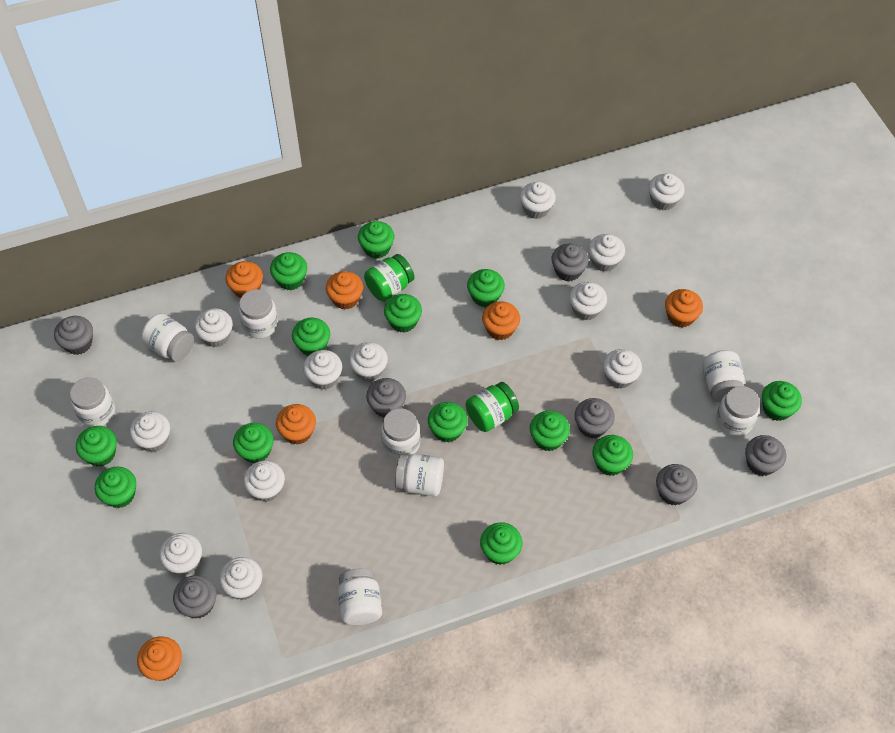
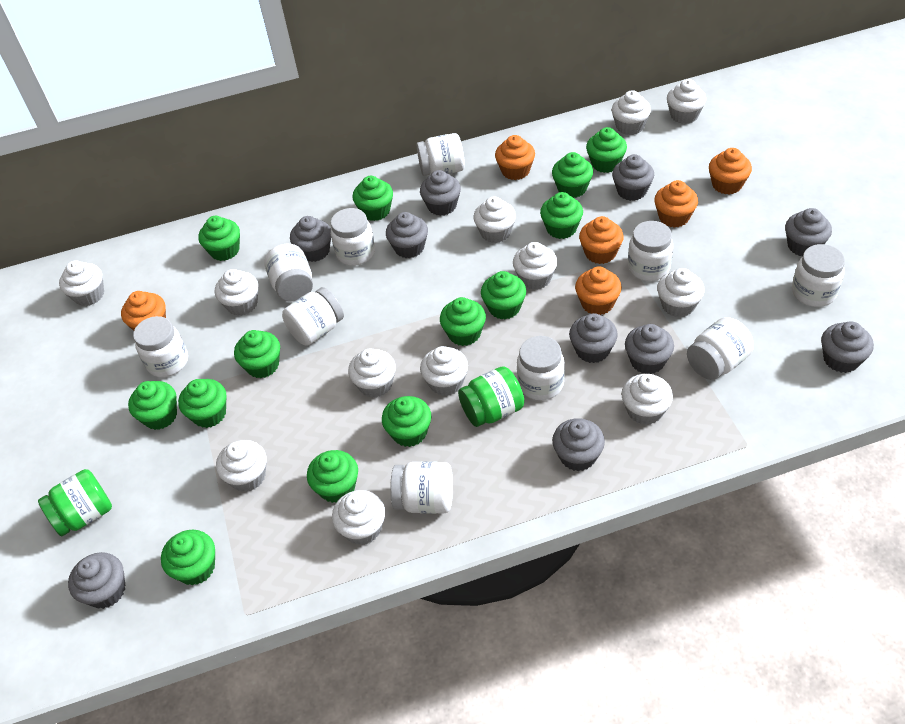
grey cupcake: 7 -> 10
white jar: 8 -> 10

